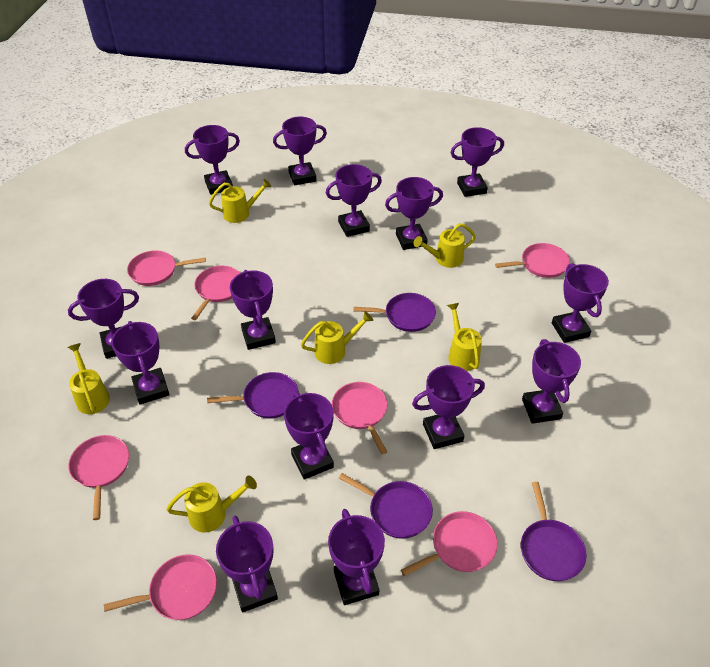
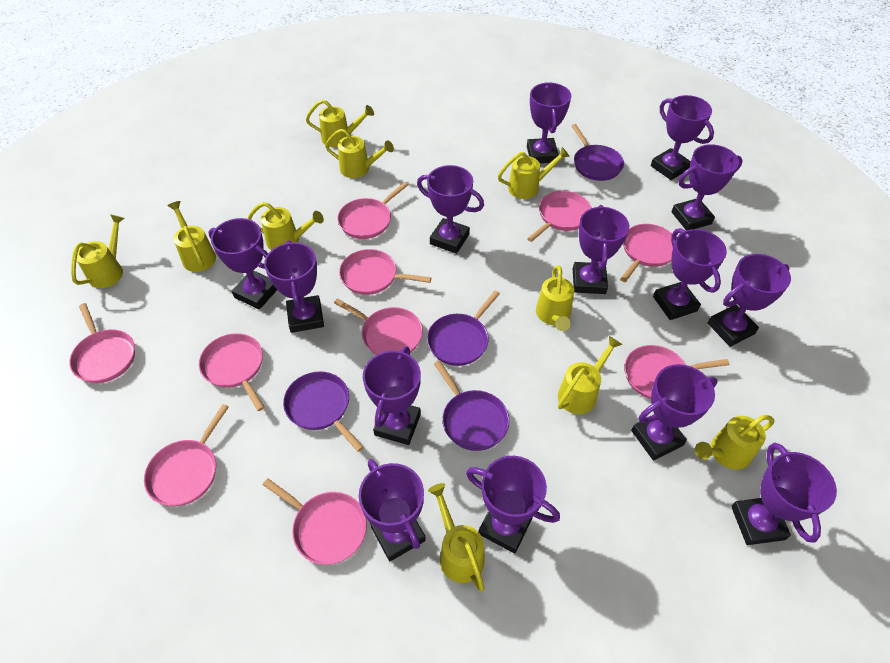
pink pan: 7 -> 10
yellow watering can: 6 -> 10

